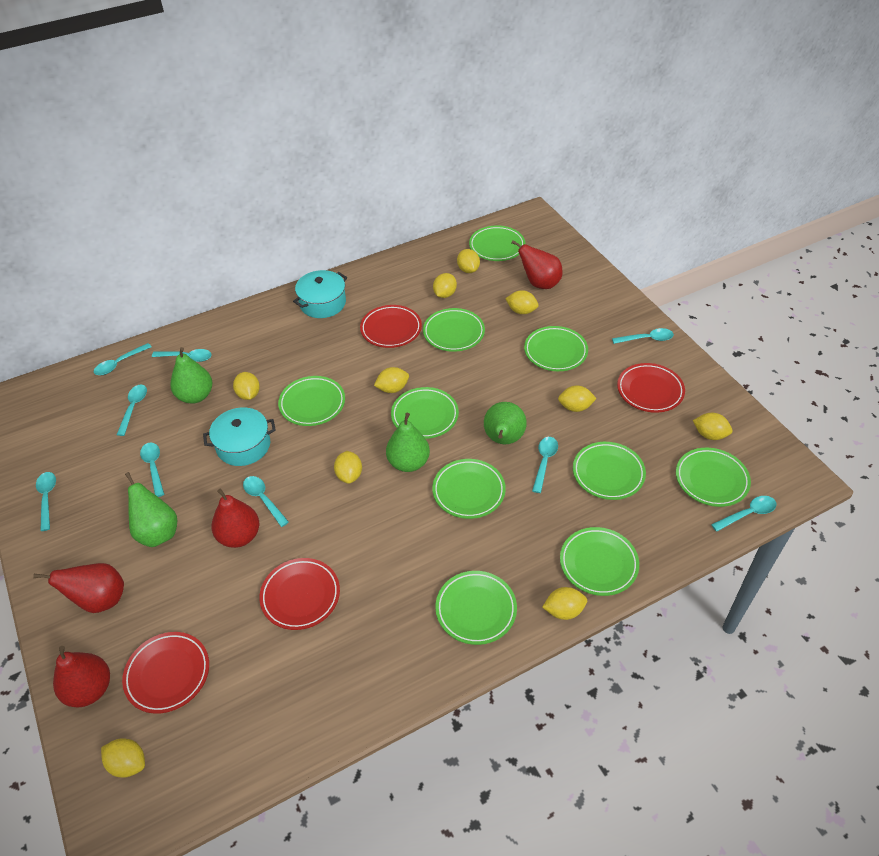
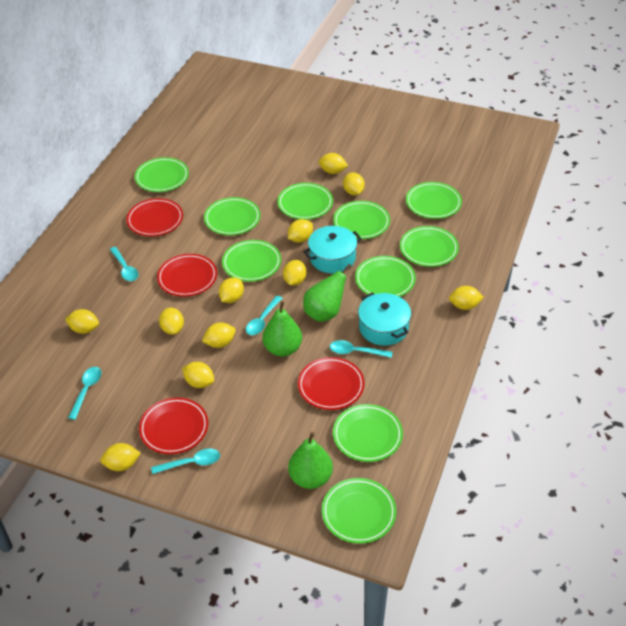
green pear: 4 -> 3
red pear: 4 -> 0
turquoise spoon: 9 -> 5
yellow lemon: 10 -> 11

